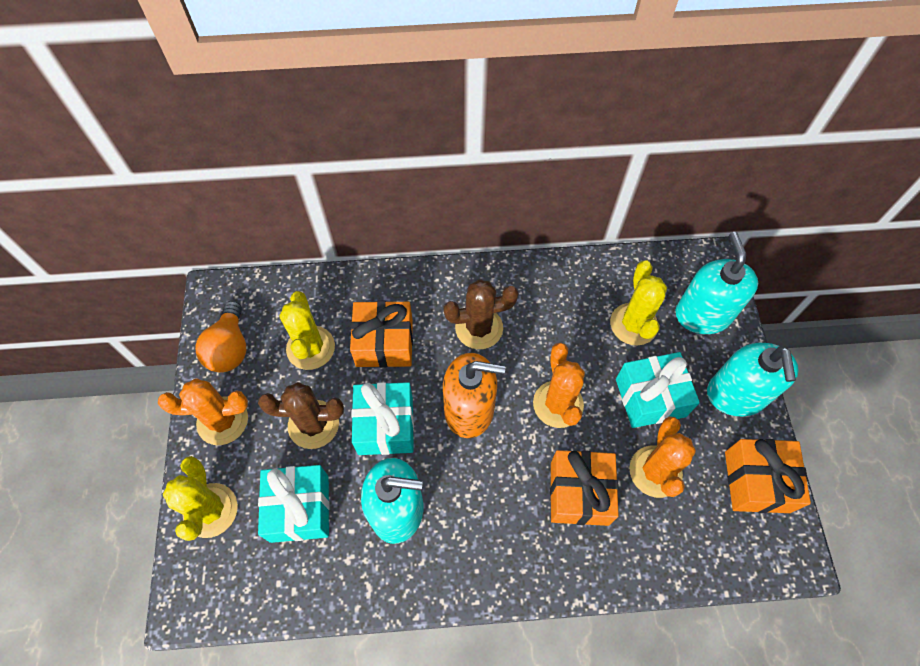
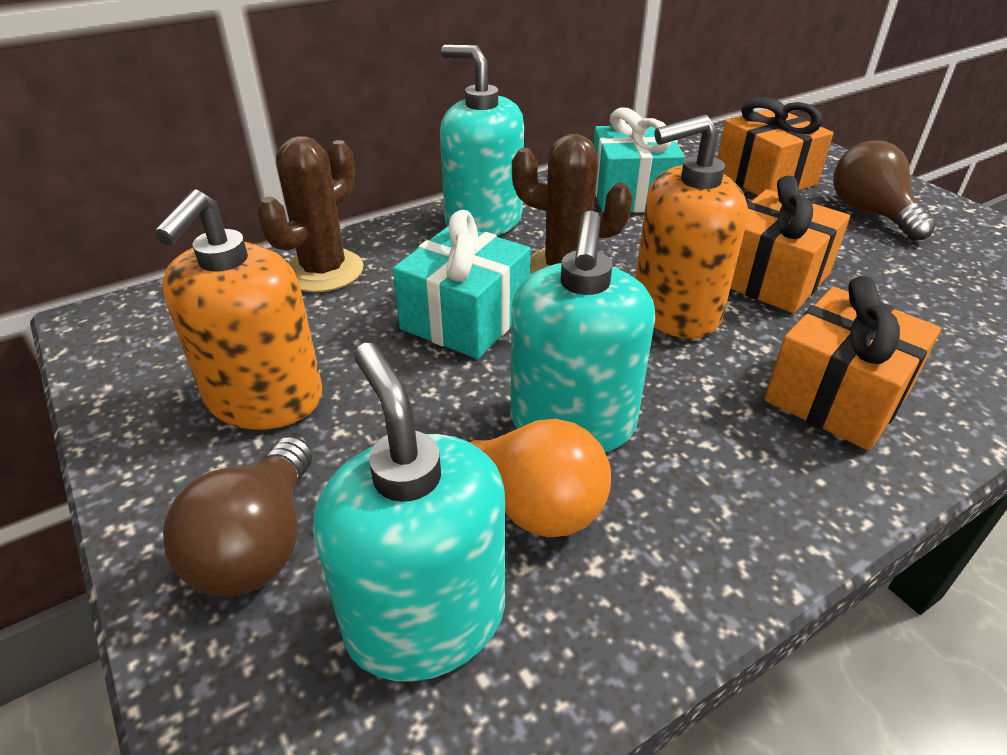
brown light bulb: 0 -> 2
orange cactus: 3 -> 0
orange soap dispenser: 1 -> 2
turquoise gift: 3 -> 2
yellow cactus: 3 -> 0

